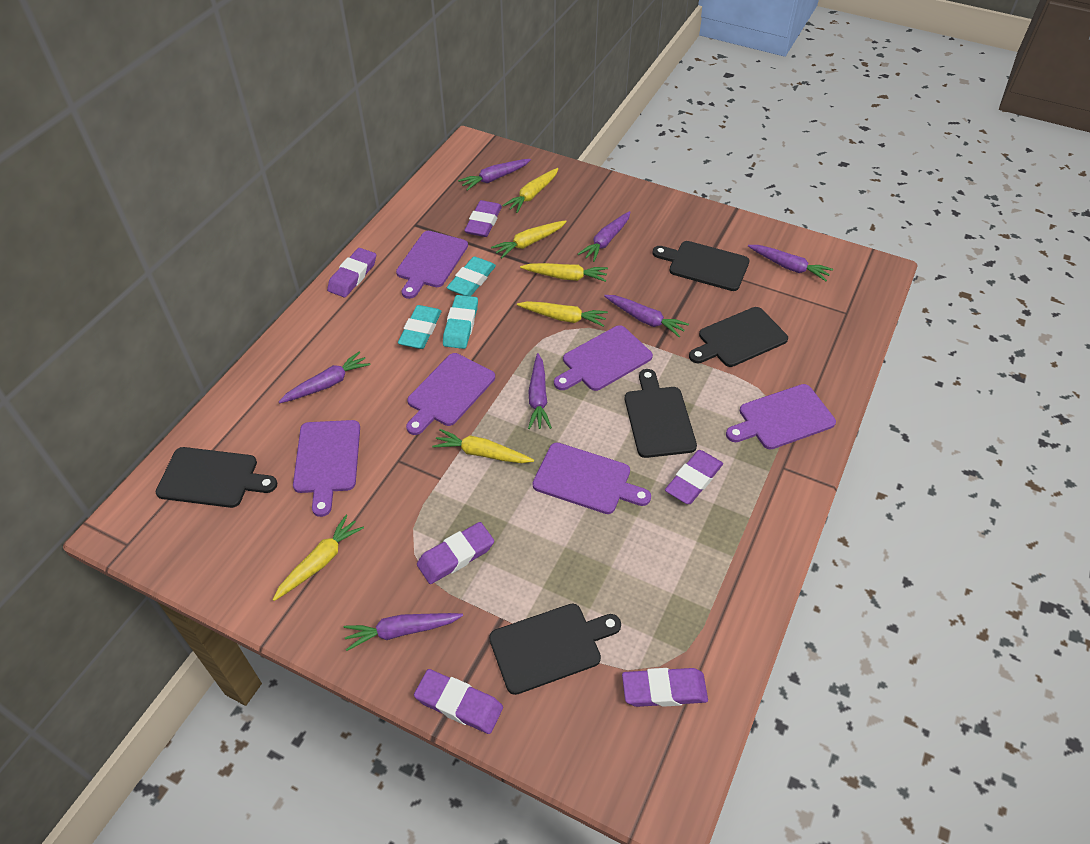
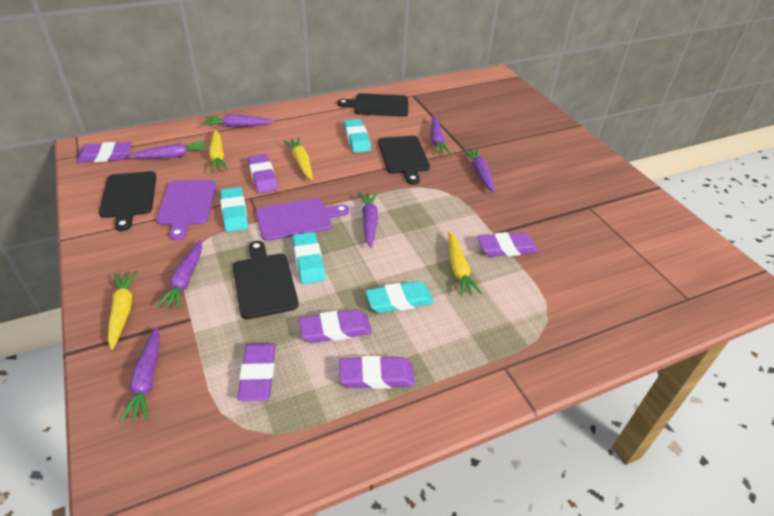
black cutting board: 5 -> 4
purple cutting board: 6 -> 2
turquoise eraser: 3 -> 4
yellow carrot: 6 -> 4

